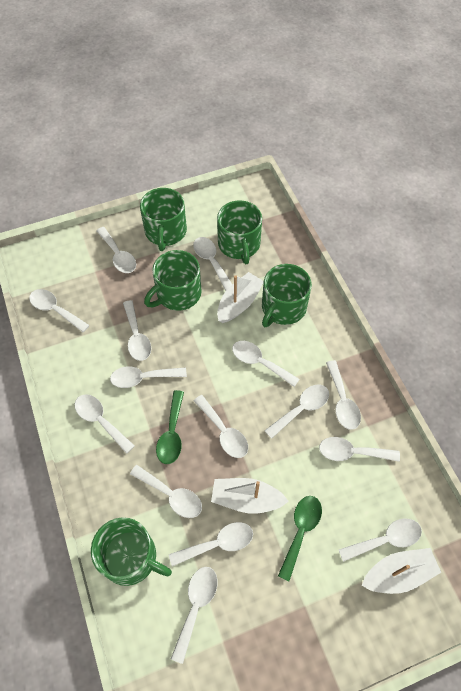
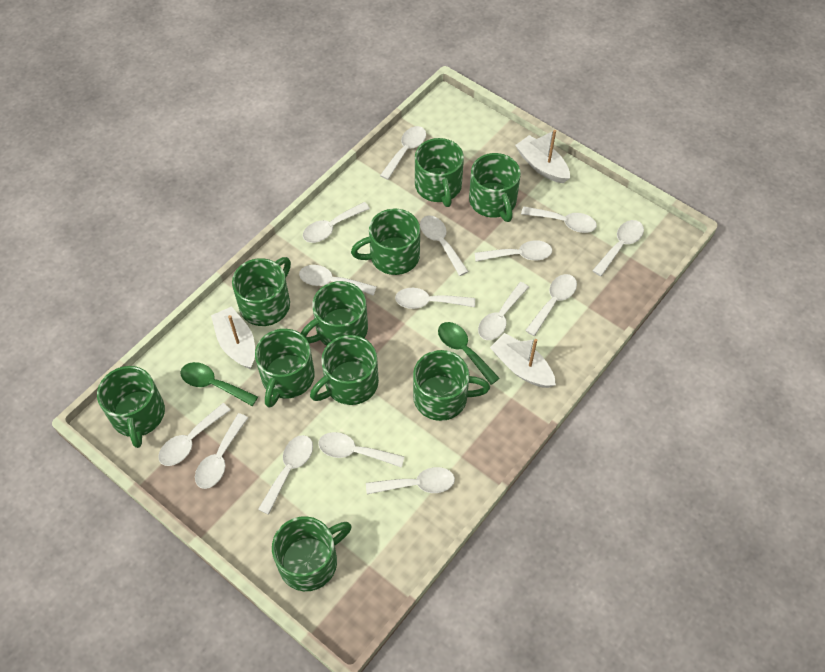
green mug: 5 -> 10

